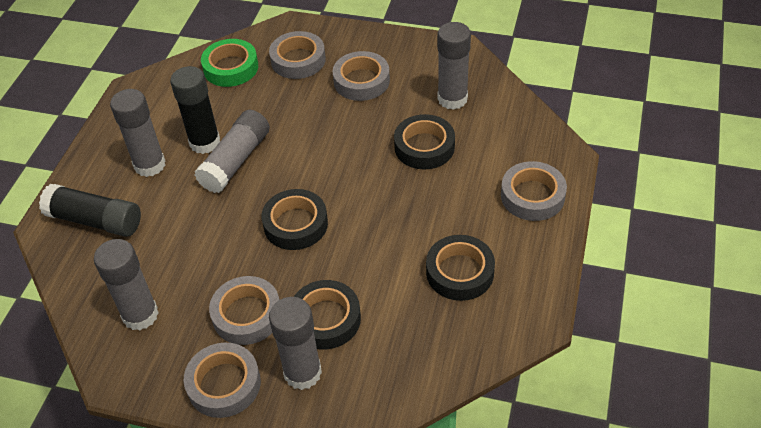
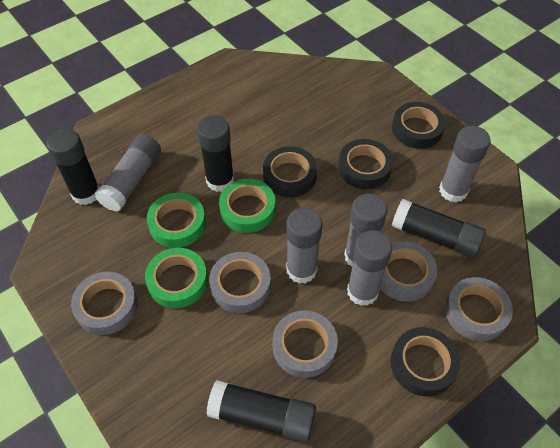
black glue stick: 2 -> 4
green tape: 1 -> 3

